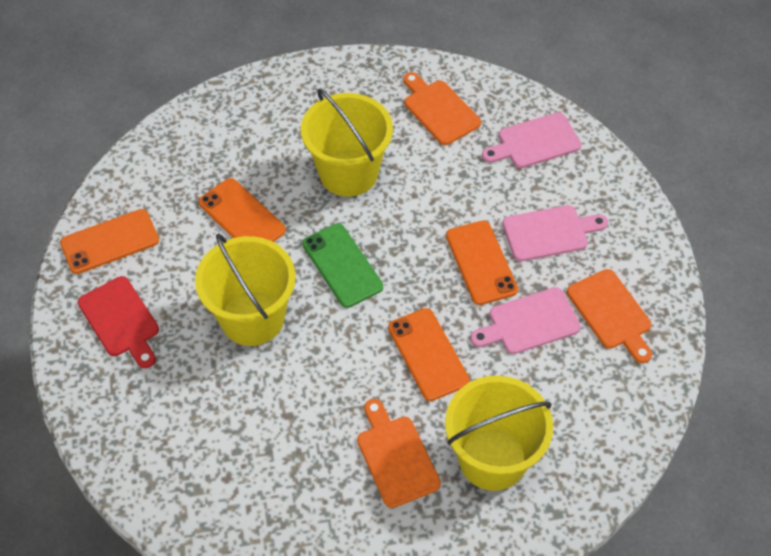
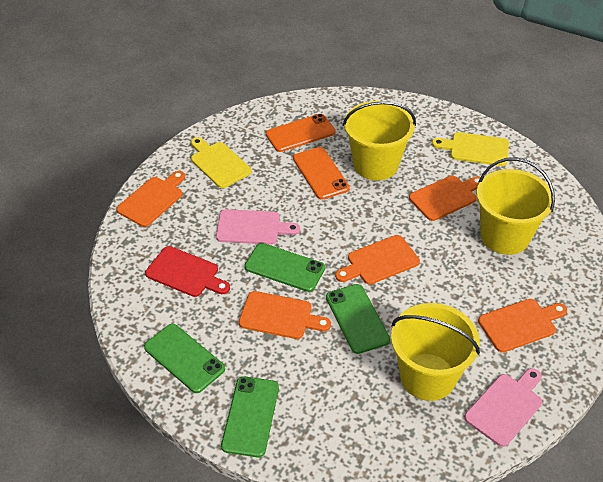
green phone: 1 -> 4
orange cutting board: 3 -> 5
orange phone: 4 -> 2
pink cutting board: 3 -> 2
yellow cutting board: 0 -> 2

